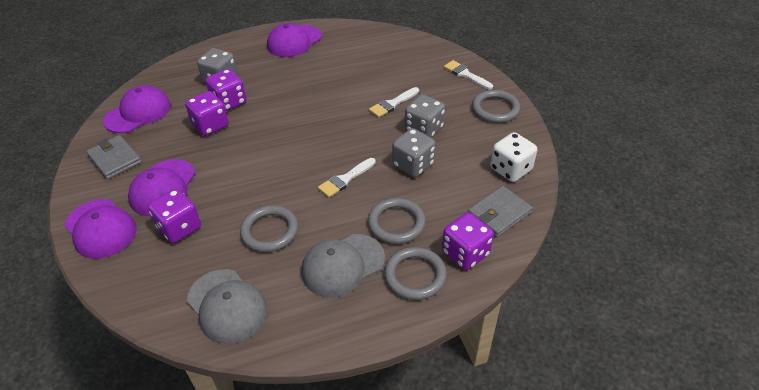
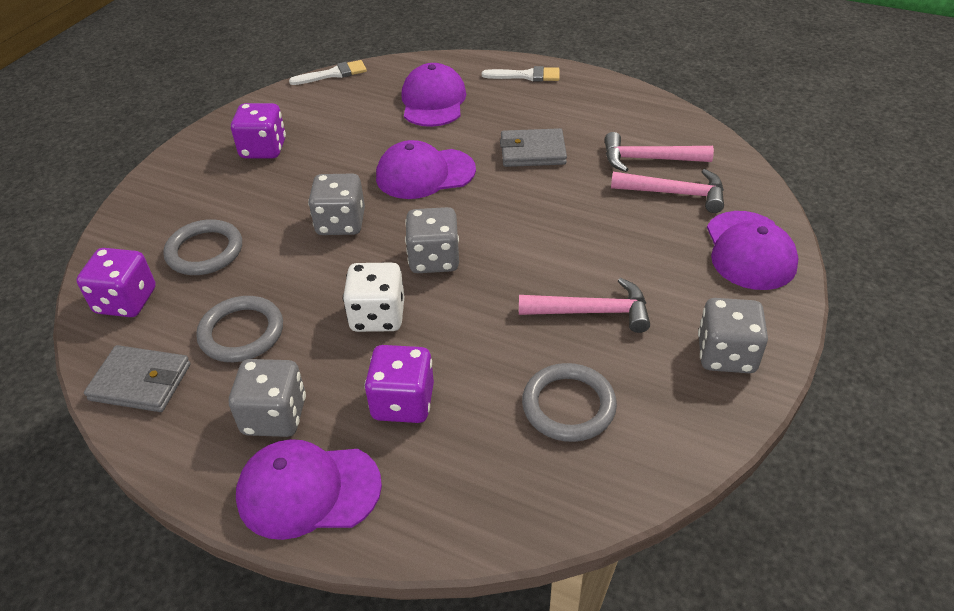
grey cap: 2 -> 0
grey dice: 3 -> 4
grey ring: 4 -> 3
pink hammer: 0 -> 3
purple dice: 4 -> 3
white brush: 3 -> 2

